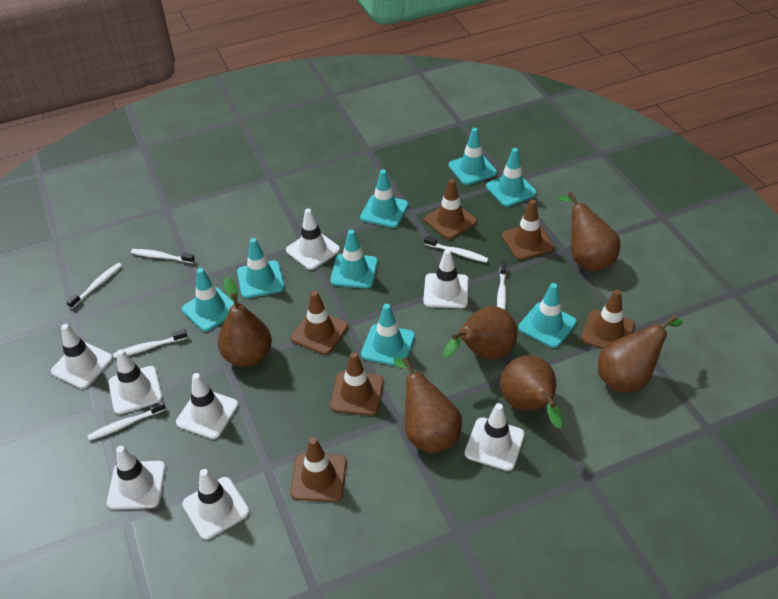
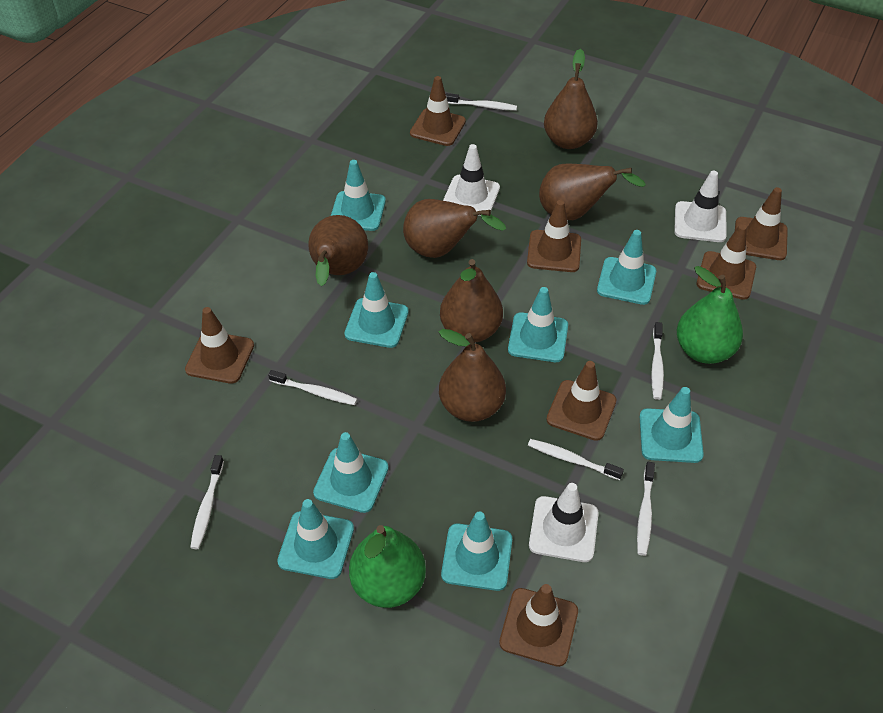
brown traffic cone: 6 -> 7
green pear: 0 -> 2
white traffic cone: 8 -> 3

